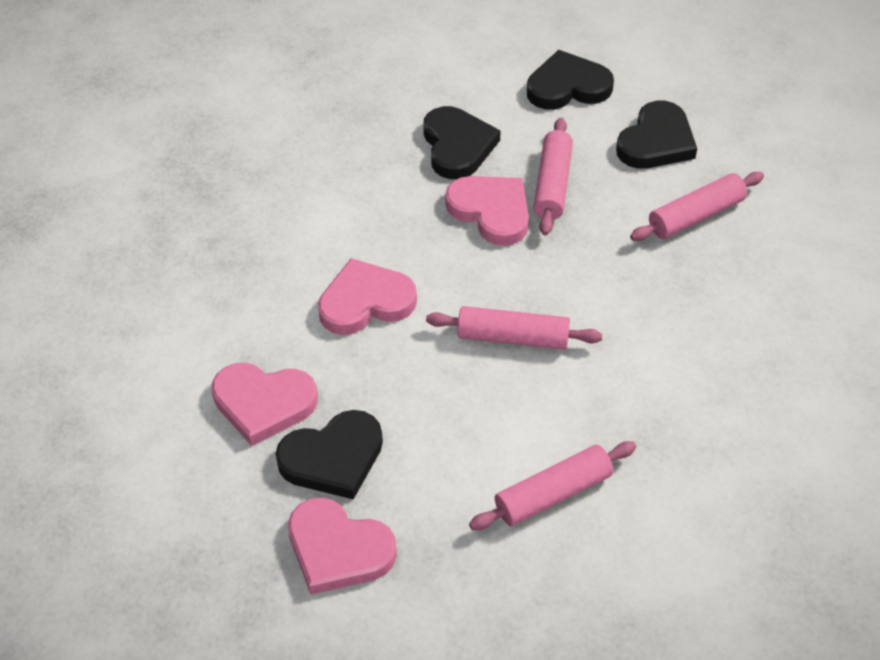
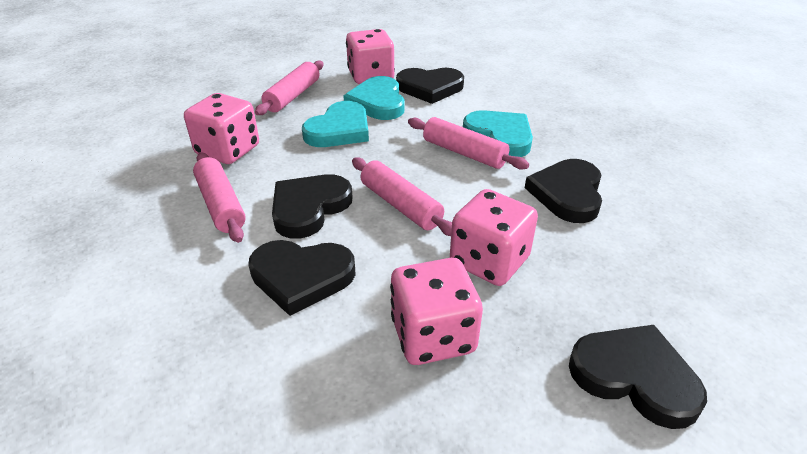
black heart: 4 -> 5
pink dice: 0 -> 4
pink heart: 4 -> 0
turquoise heart: 0 -> 3

